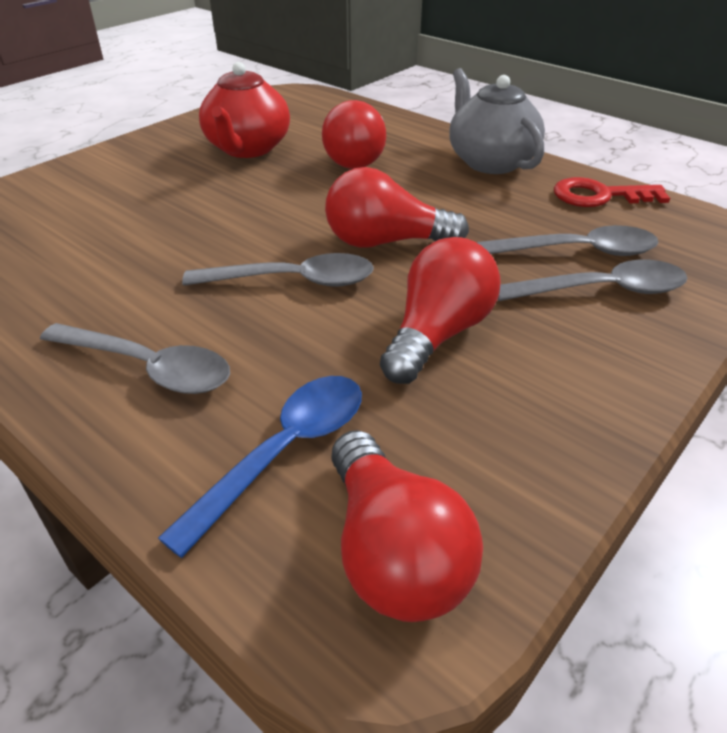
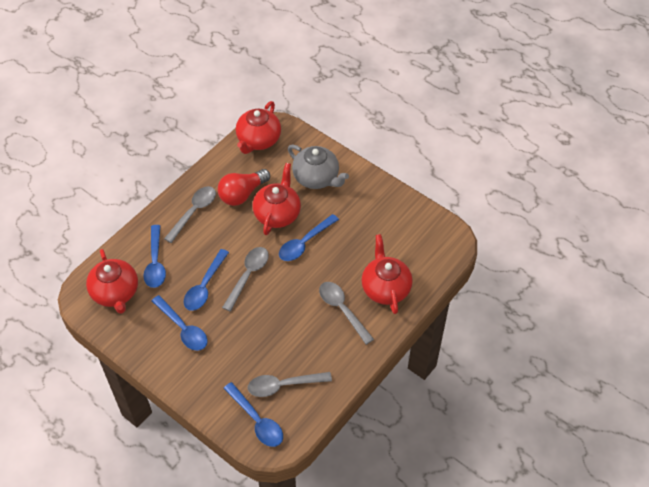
blue spoon: 1 -> 5
red key: 1 -> 0
red light bulb: 4 -> 1
red teapot: 1 -> 4

